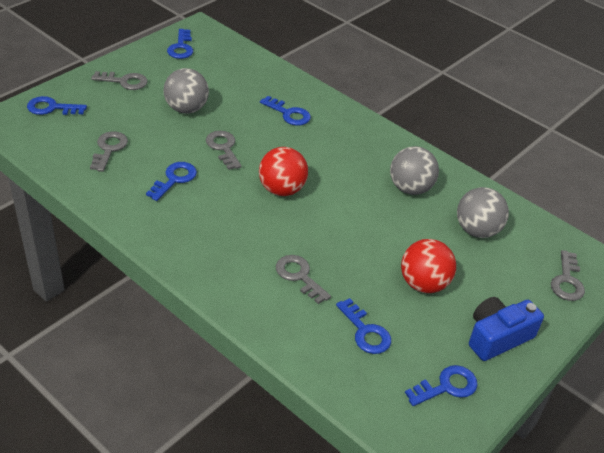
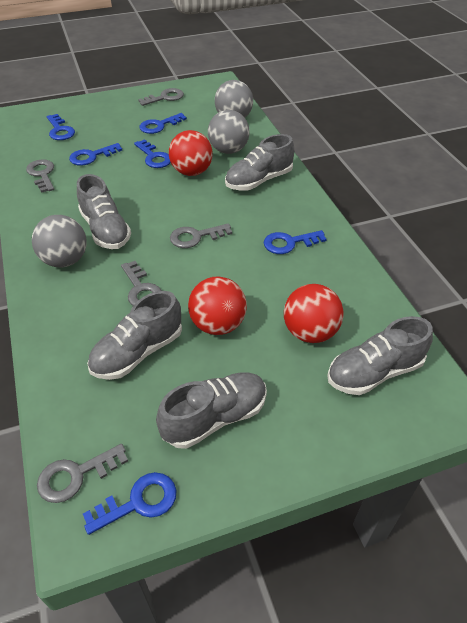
blue camera: 1 -> 0
grey shoe: 0 -> 5
red ball: 2 -> 3

